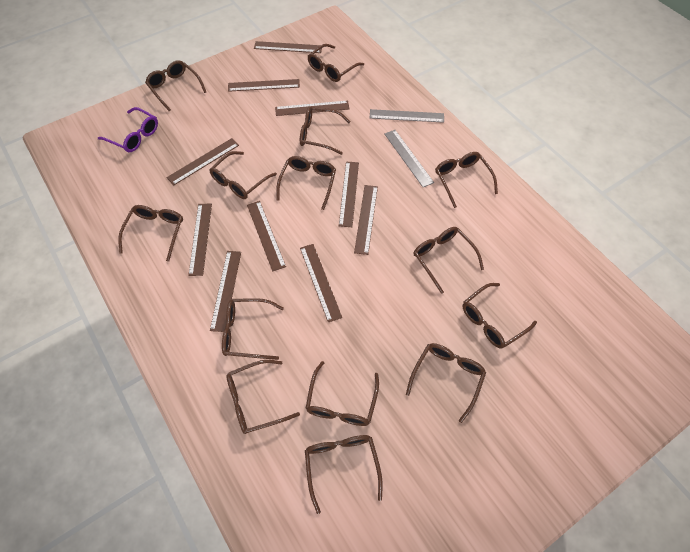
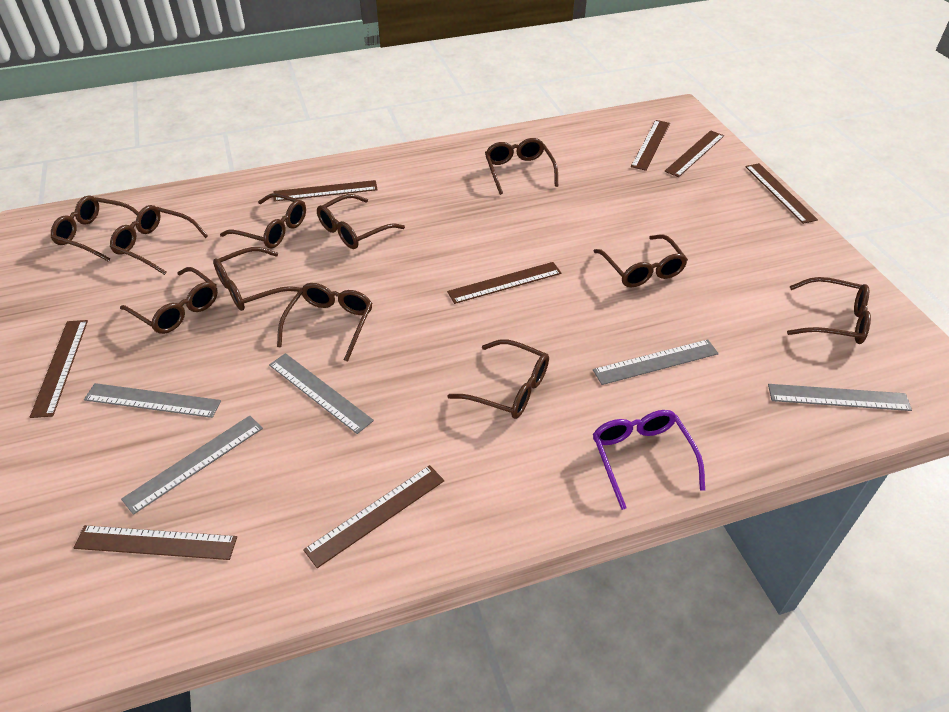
brown glasses: 14 -> 11
brown ruler: 10 -> 8
grey ruler: 2 -> 5

